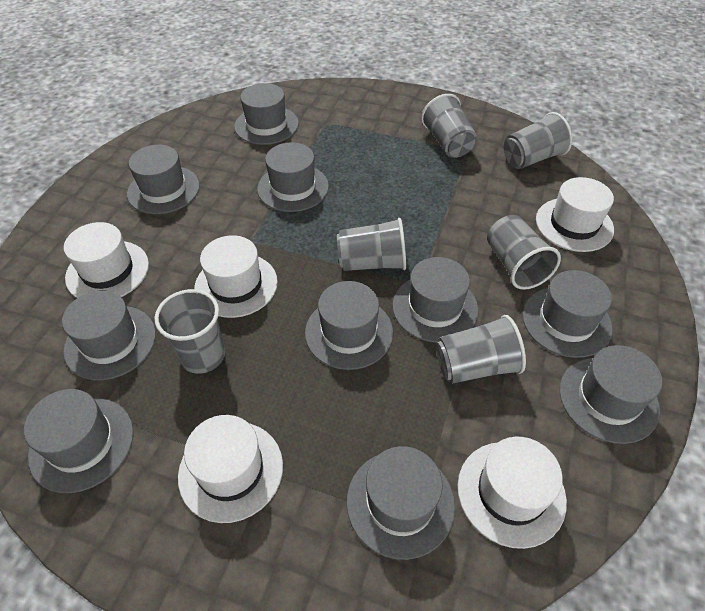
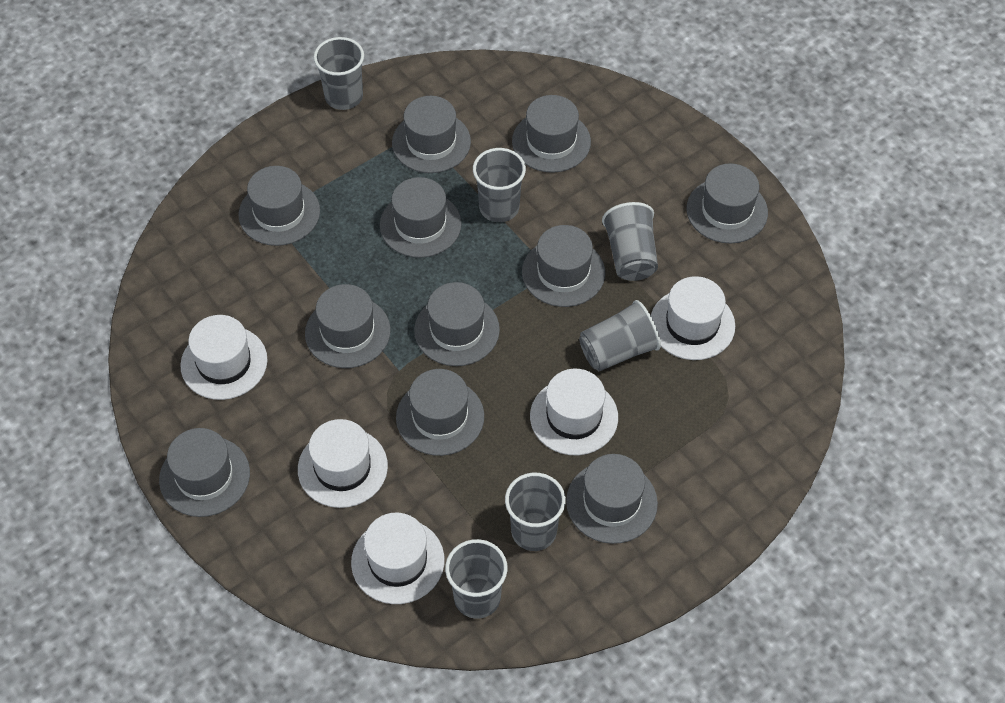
grey hat: 10 -> 11

